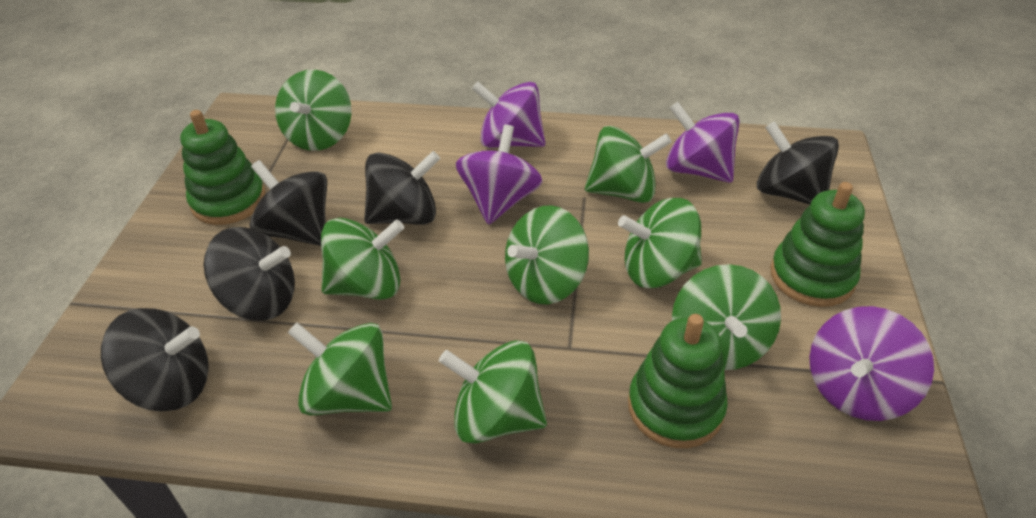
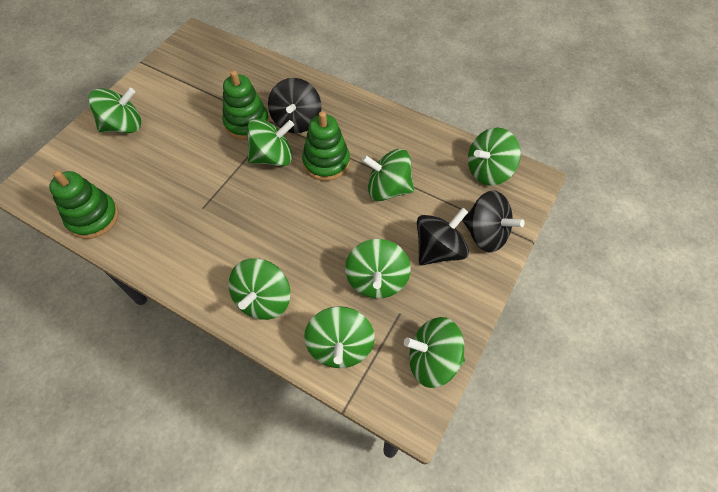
black spinning top: 5 -> 3
purple spinning top: 4 -> 0

